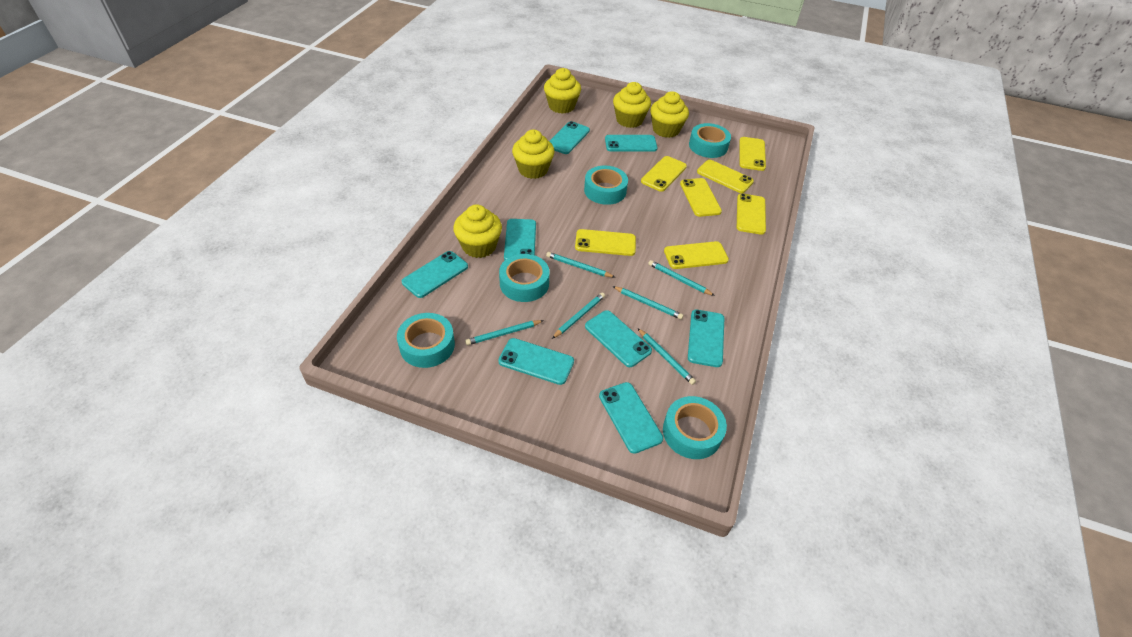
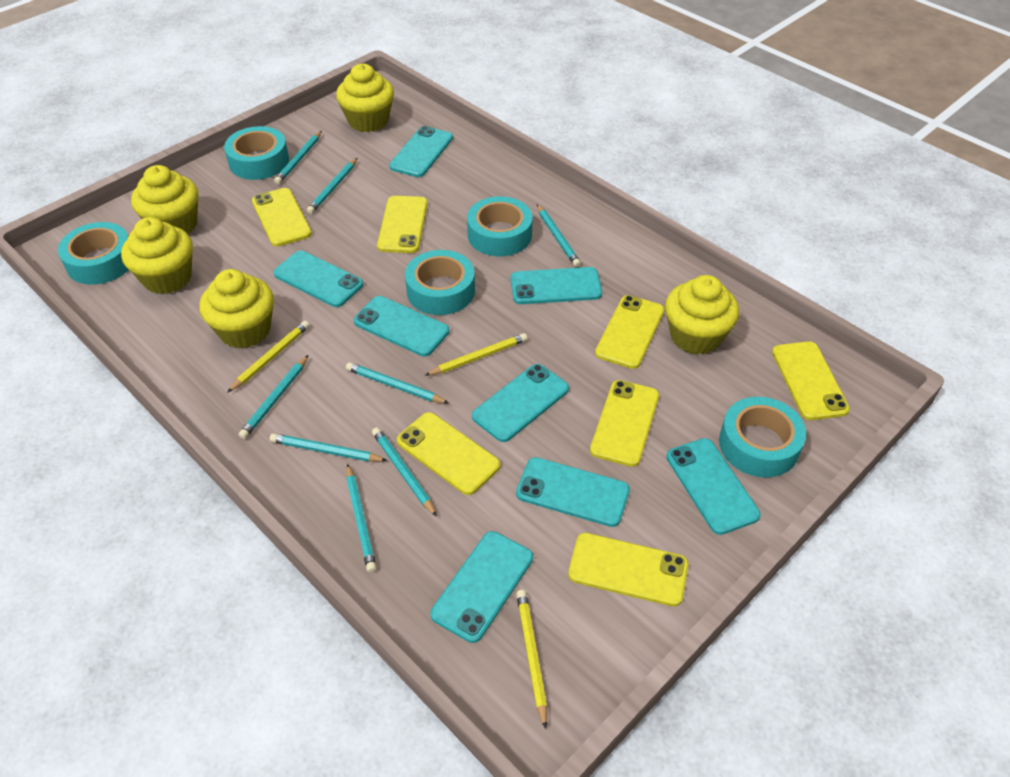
turquoise pencil: 6 -> 8
yellow pencil: 0 -> 3

